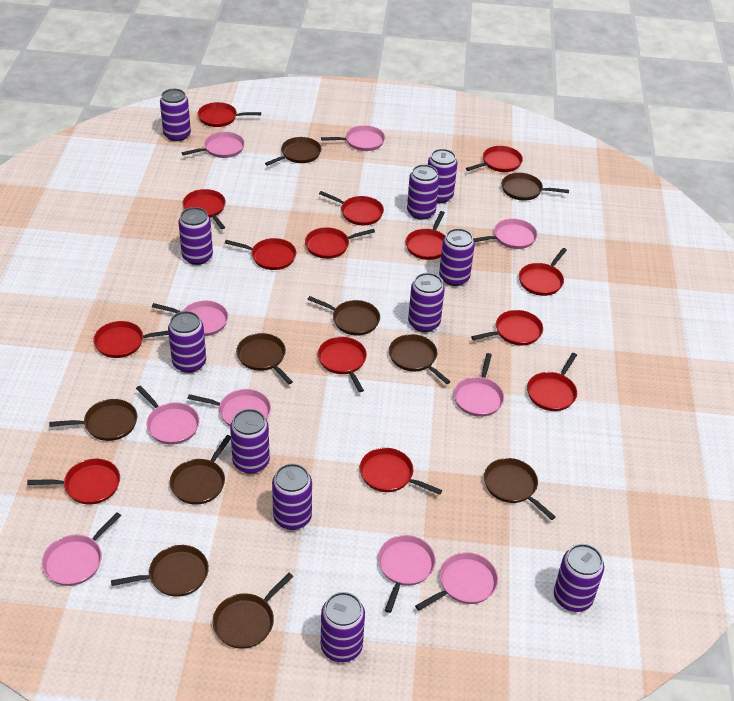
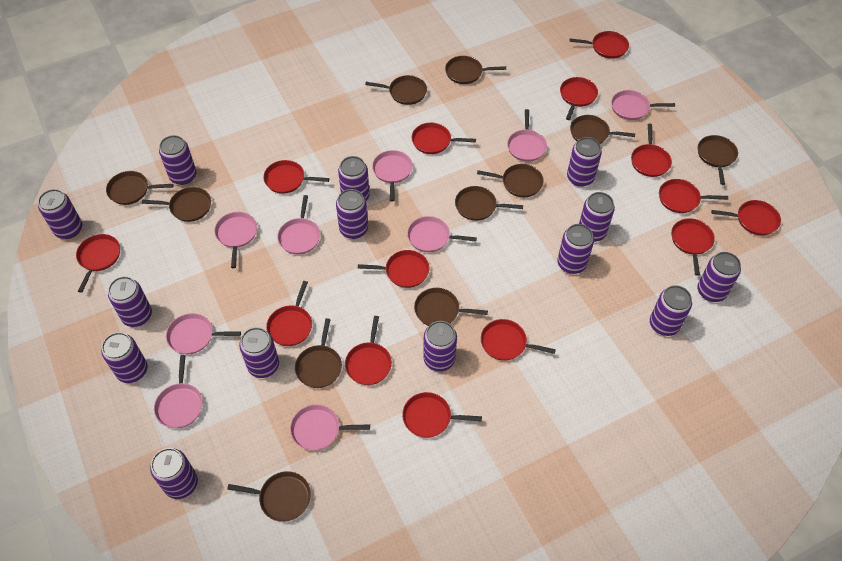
brown pan: 10 -> 11
pink pan: 10 -> 9
purple can: 11 -> 14

